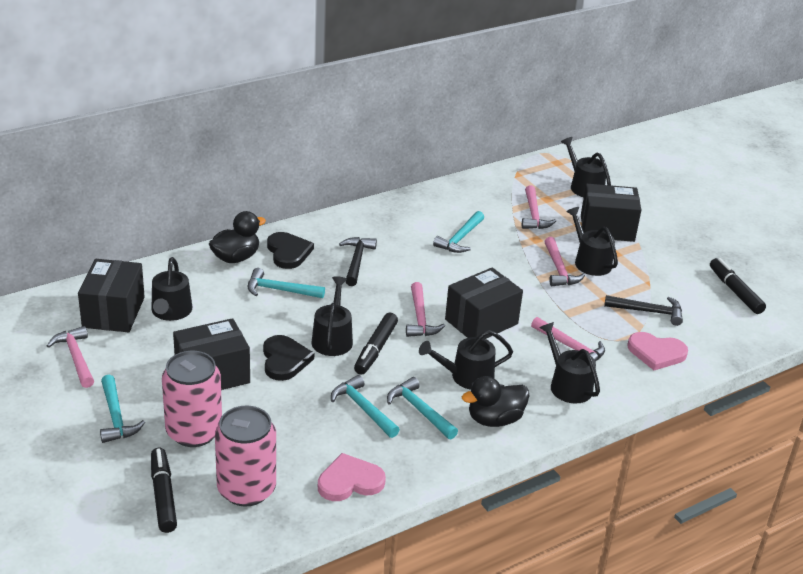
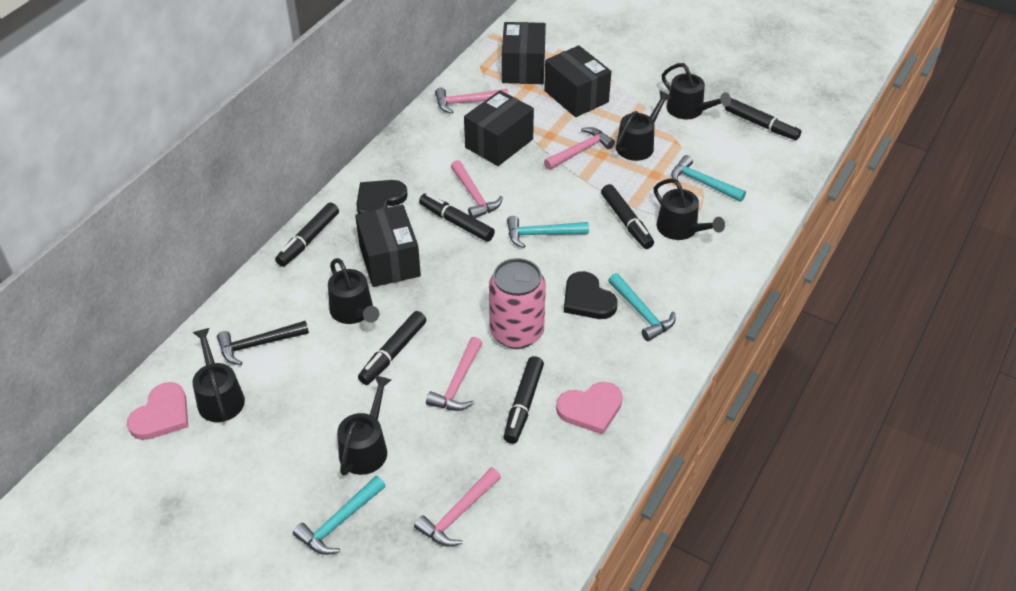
black duck: 2 -> 0
black hammer: 2 -> 1
black marker: 3 -> 6
pink can: 2 -> 1
turquoise hammer: 5 -> 4

